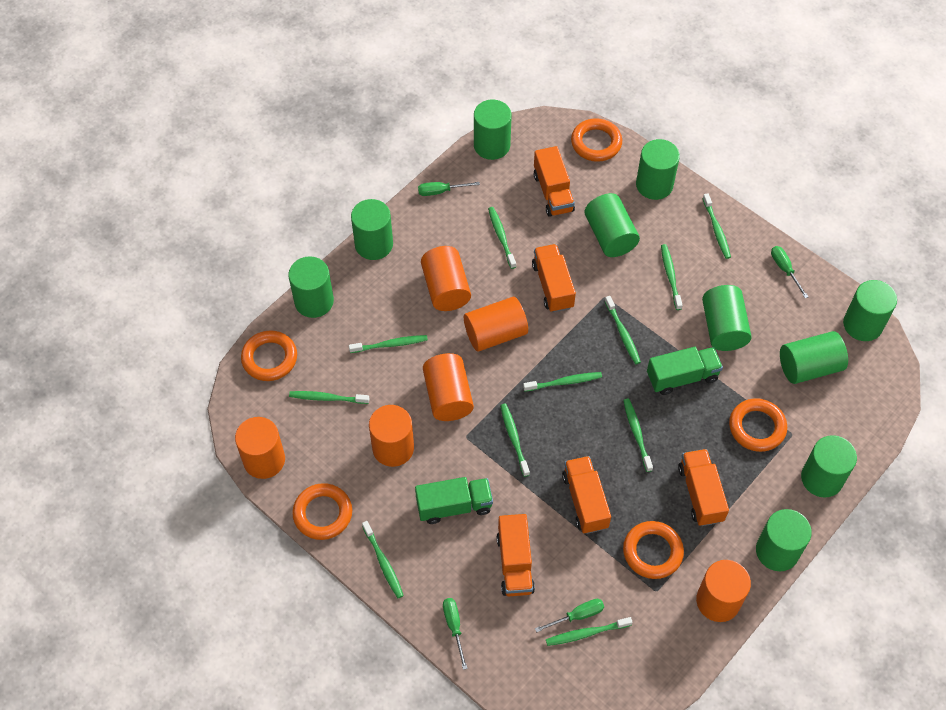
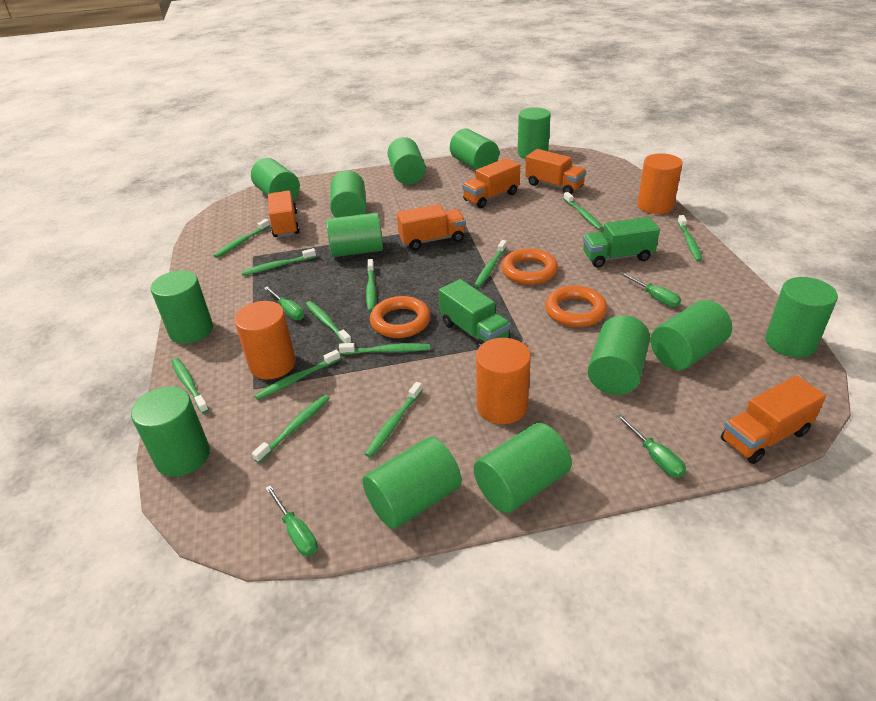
green cylinder: 10 -> 13
green toothbrush: 11 -> 12
orange cylinder: 6 -> 3
orange ring: 5 -> 3

